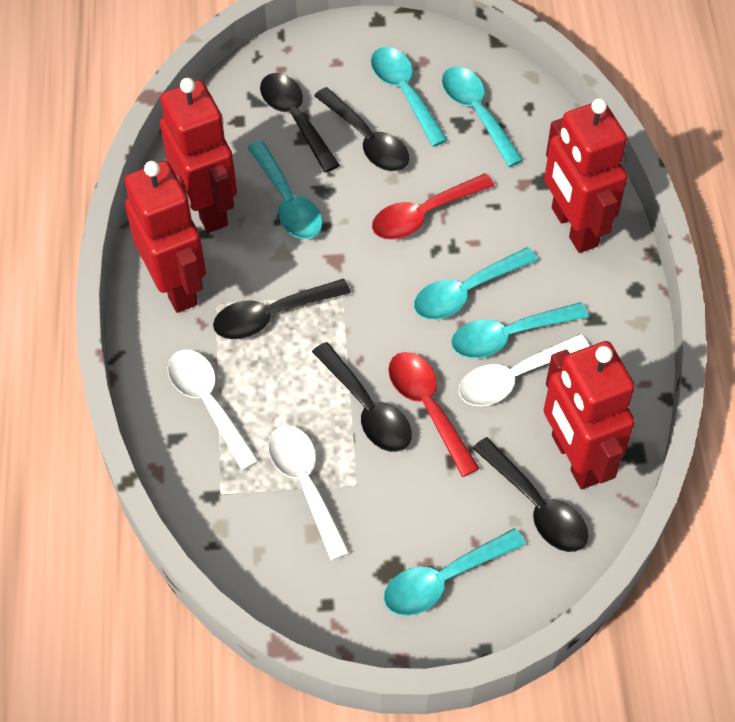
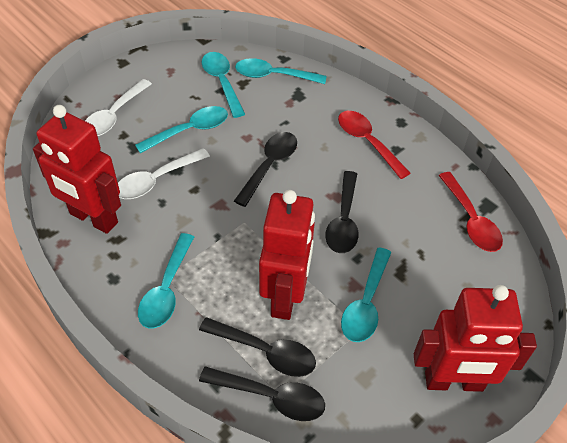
black spoon: 5 -> 4
red robot: 4 -> 3
turquoise spoon: 6 -> 5
white spoon: 3 -> 2

